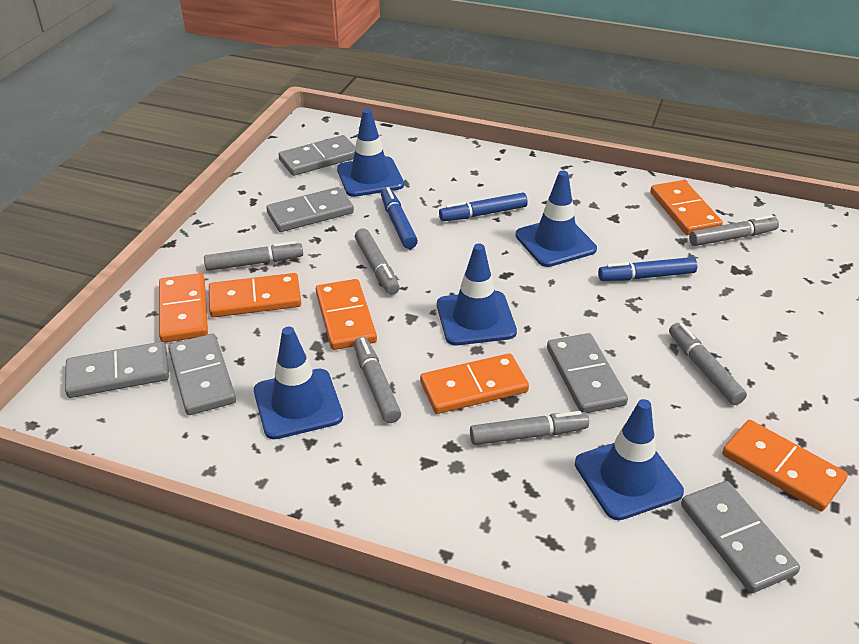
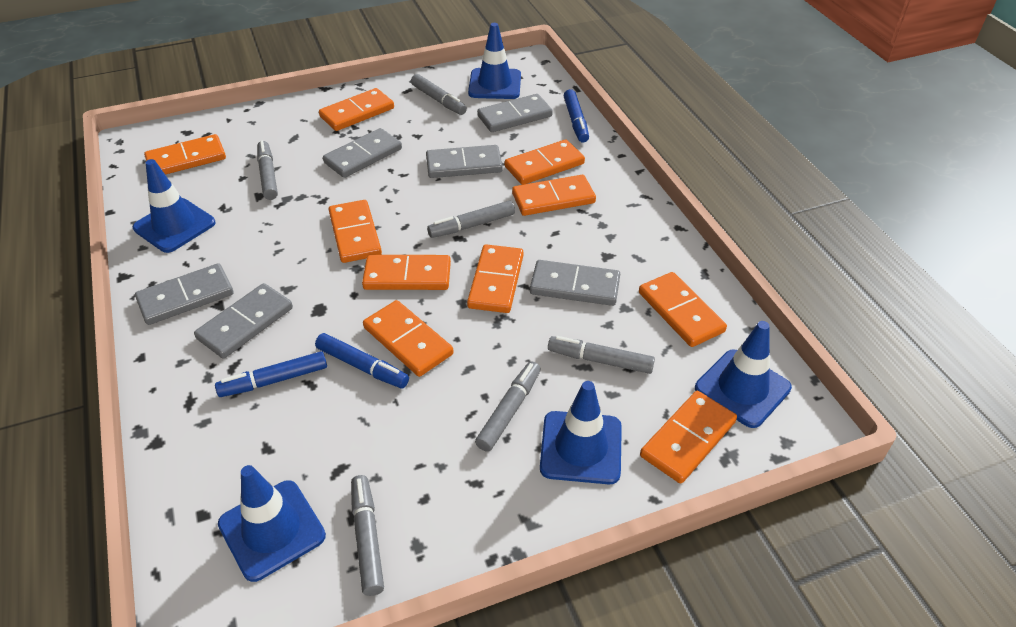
orange domino: 6 -> 10

